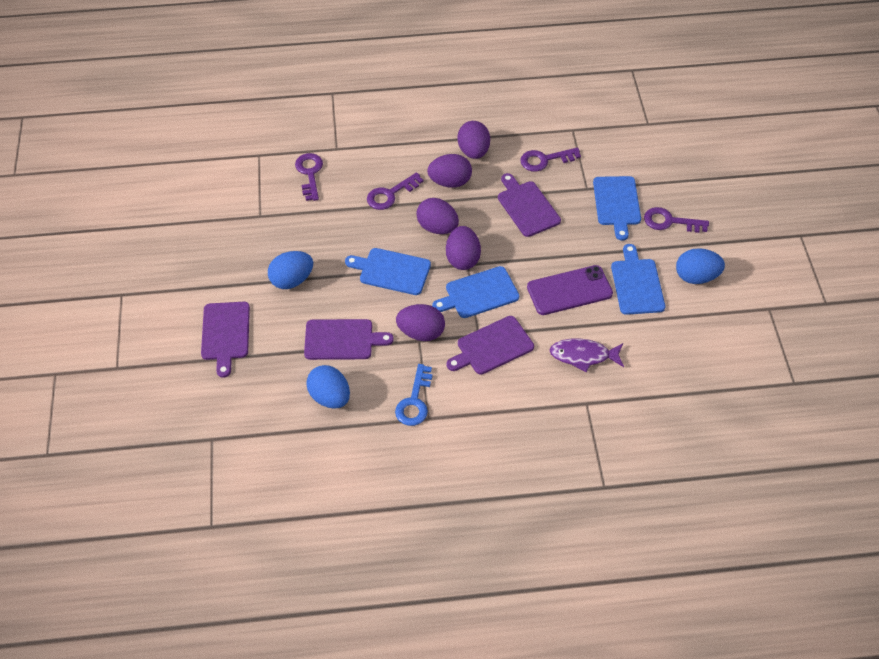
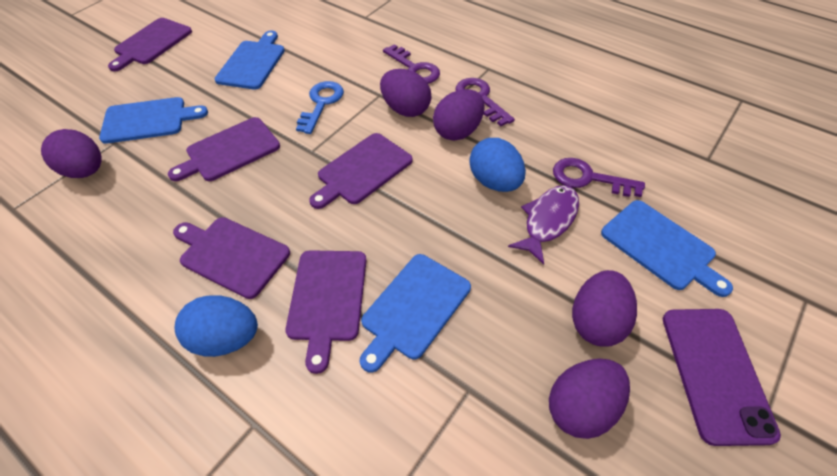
blue egg: 3 -> 2
purple cutting board: 4 -> 5
purple key: 4 -> 3

